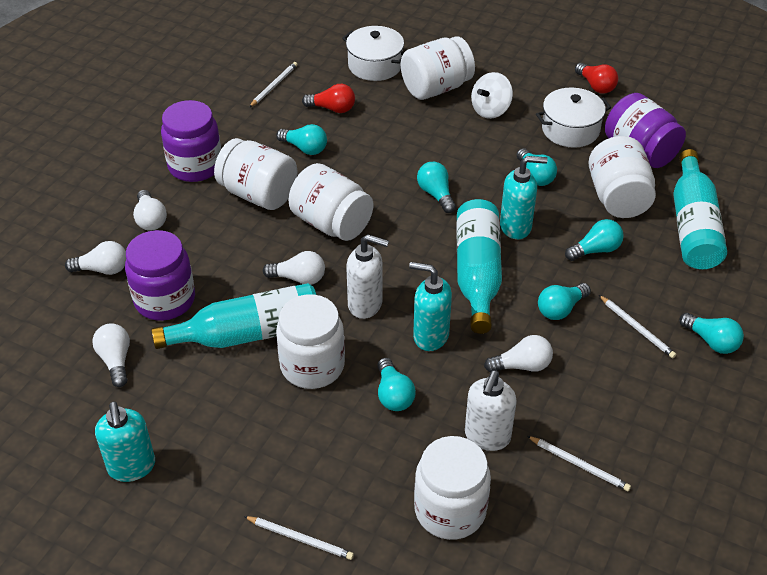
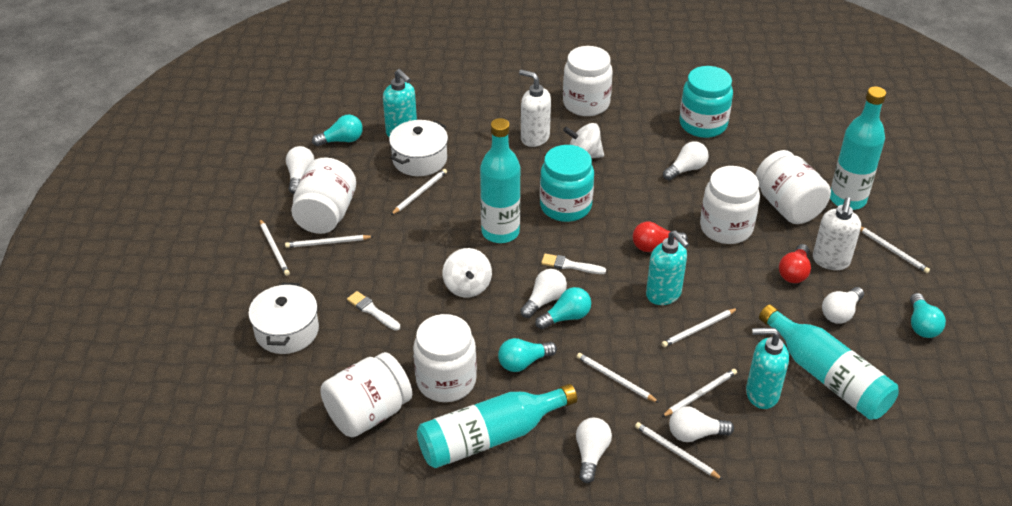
purple jar: 3 -> 0
turquoise bottle: 3 -> 4
turquoise jar: 0 -> 2
turquoise light bulb: 7 -> 4
white brush: 0 -> 2
white light bulb: 5 -> 6
white pencil: 4 -> 8
white spinning top: 1 -> 2

